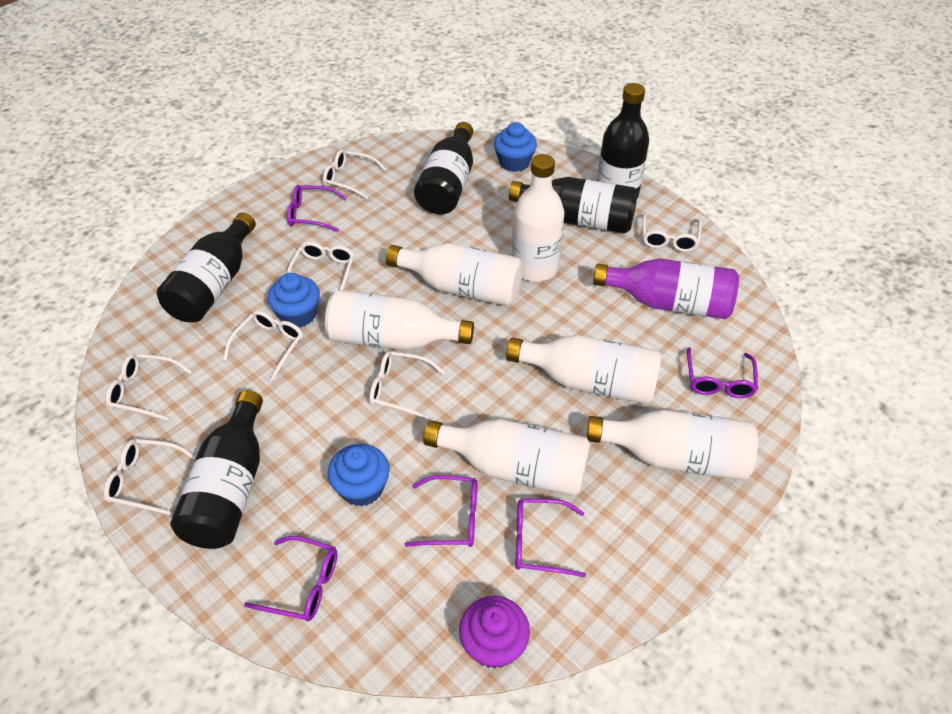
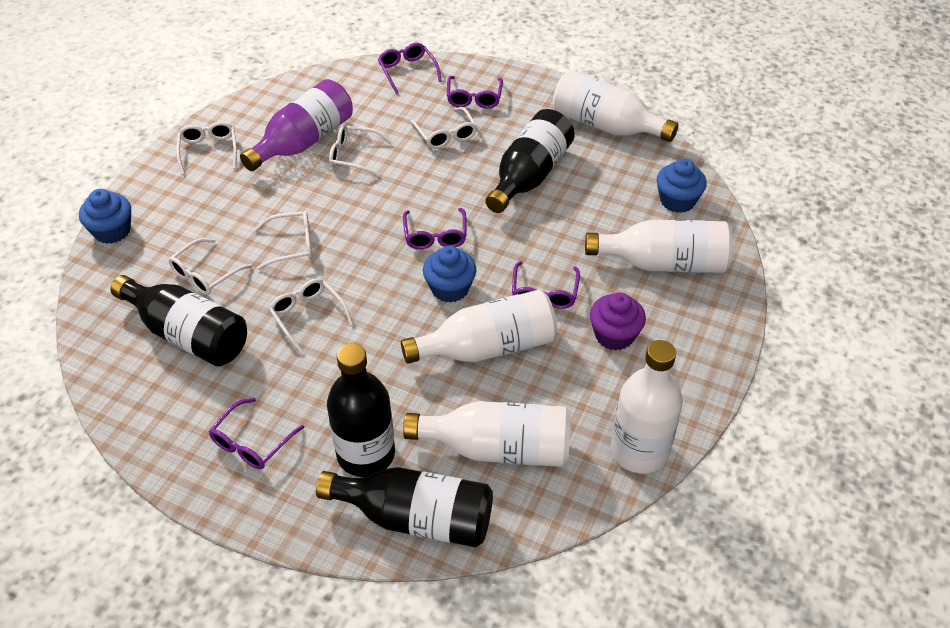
black bottle: 5 -> 4
white bottle: 6 -> 5
white glasses: 7 -> 6

